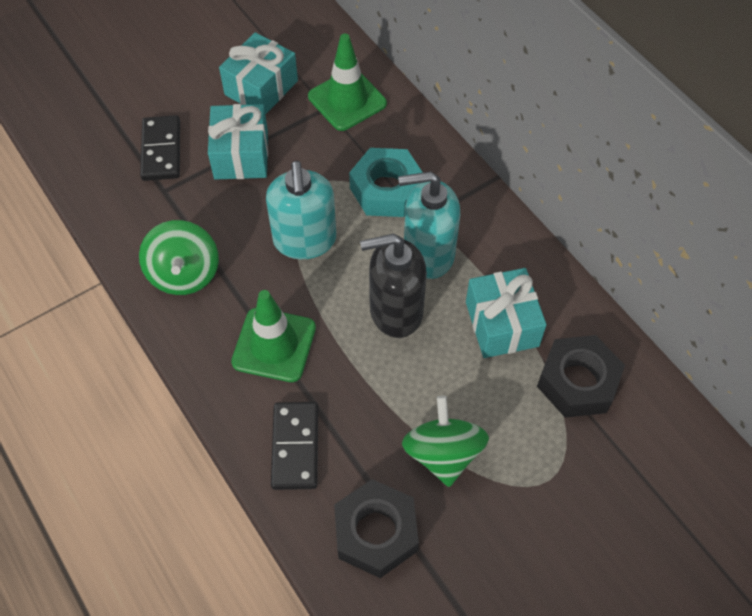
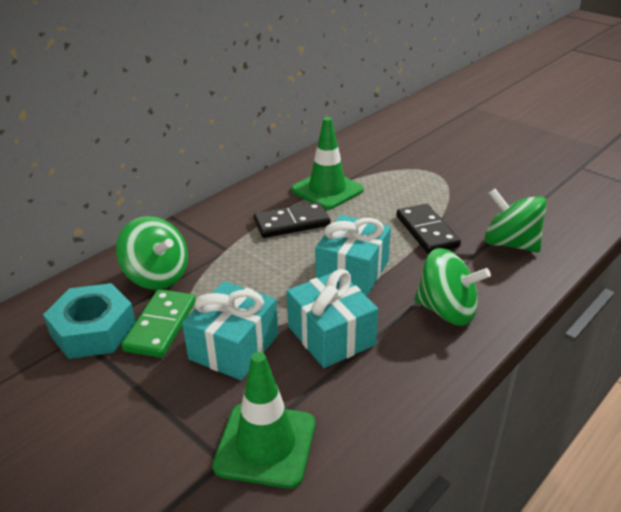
black nut: 2 -> 0
black soap dispenser: 1 -> 0
green domino: 0 -> 1
green spinning top: 2 -> 3
turquoise soap dispenser: 2 -> 0

